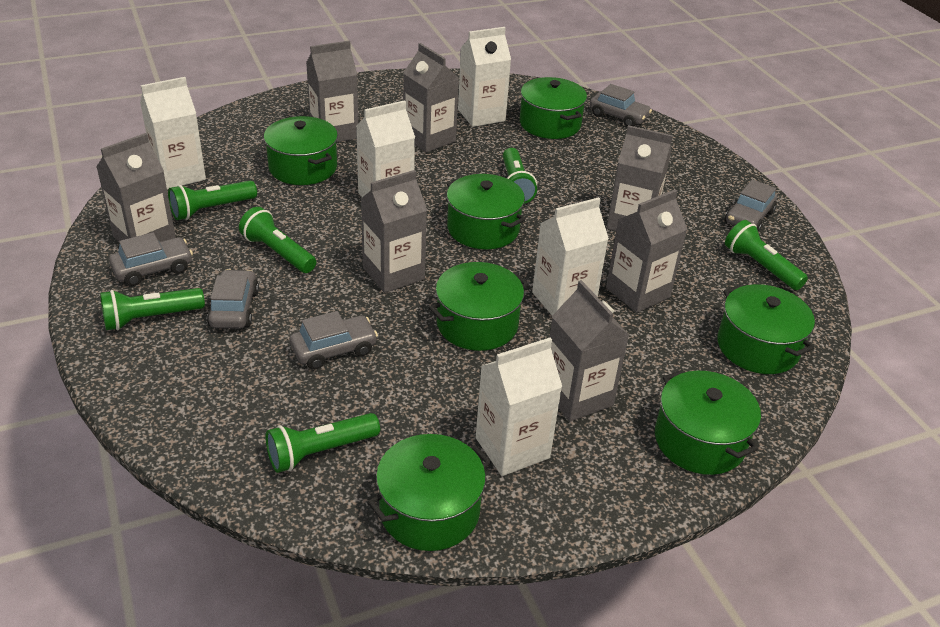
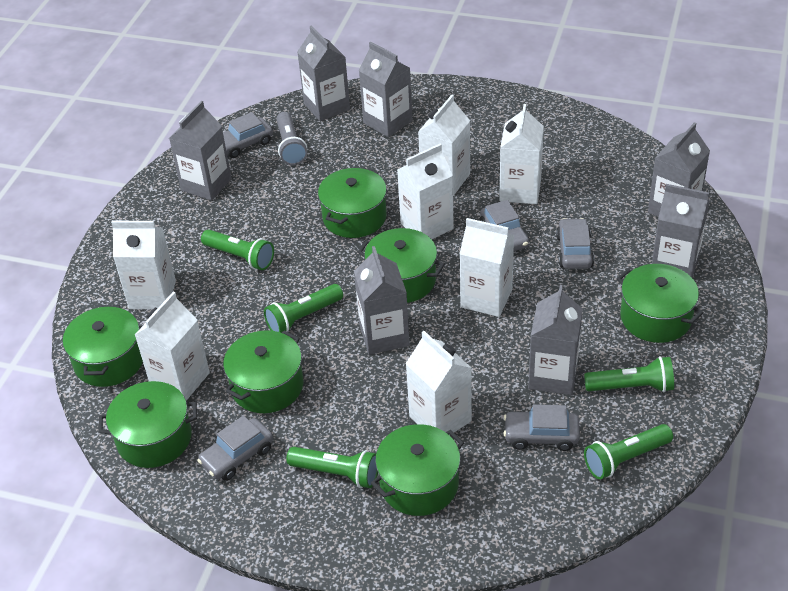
green flashlight: 6 -> 5
grey flashlight: 0 -> 1
white carton: 5 -> 7

